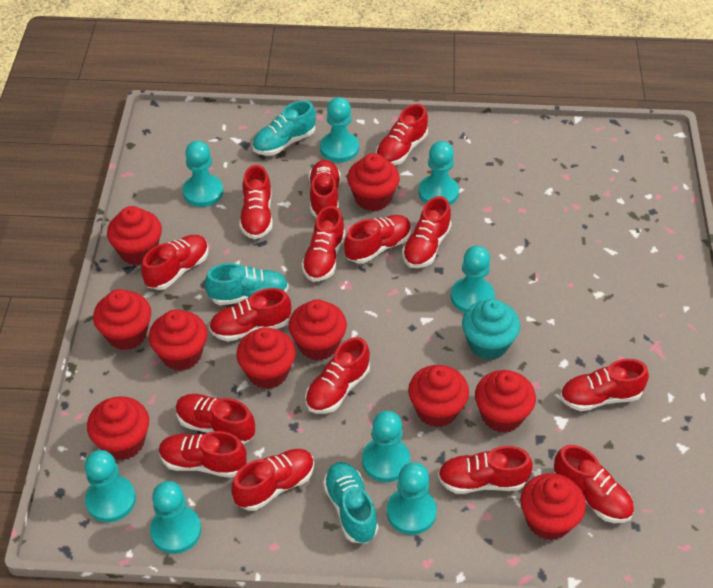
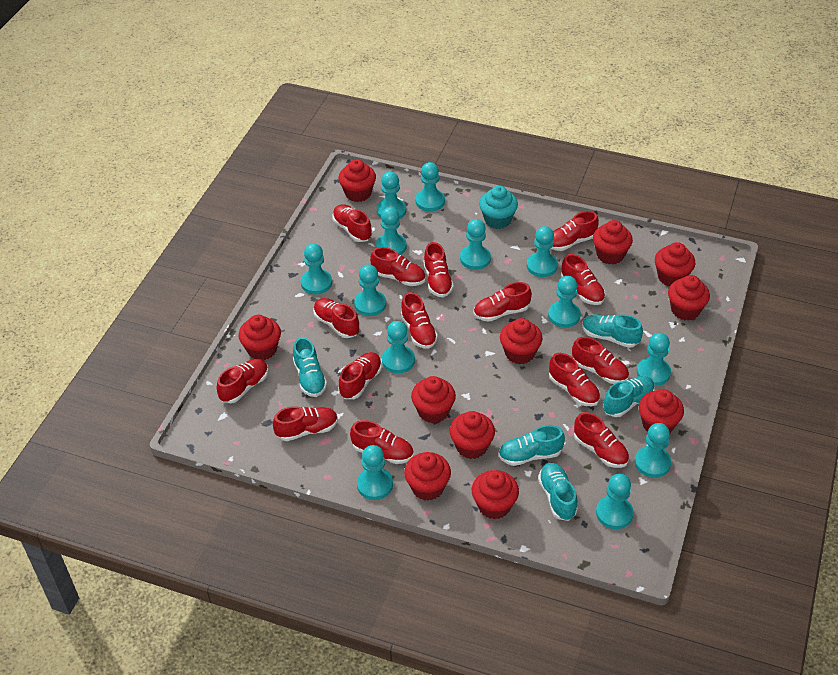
red cupcake: 10 -> 11
turquoise pawn: 8 -> 13
turquoise shoe: 3 -> 5

